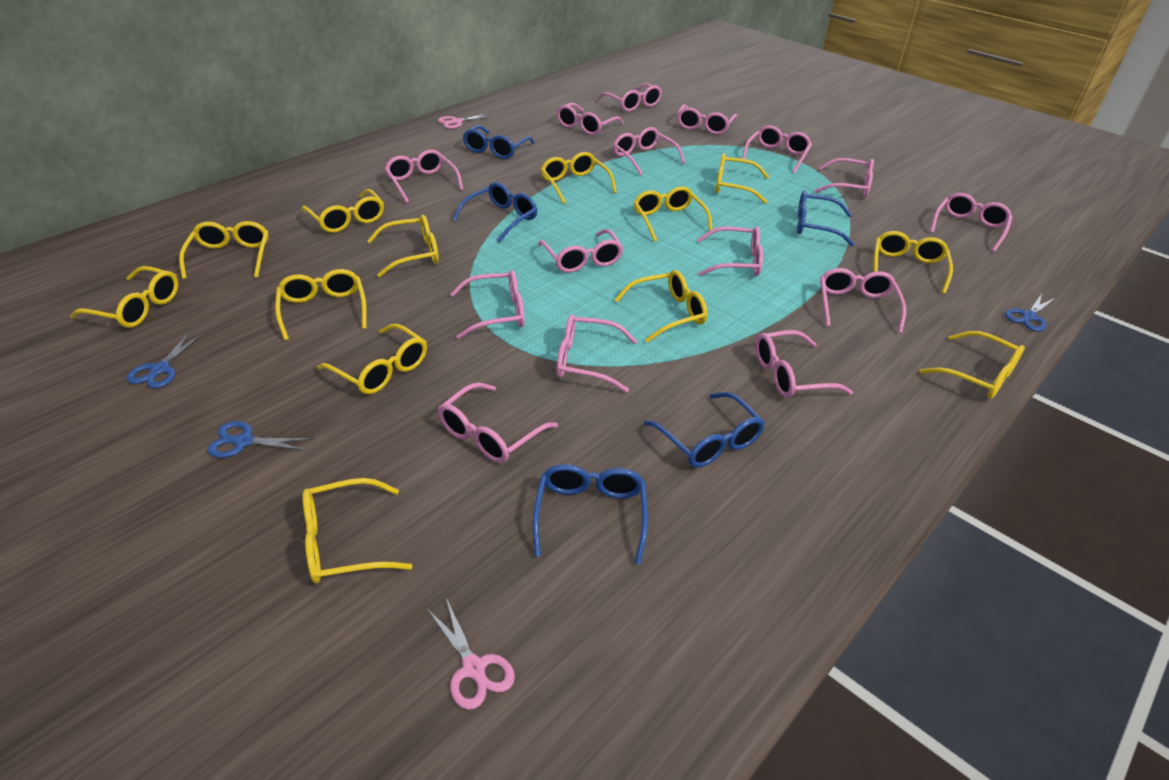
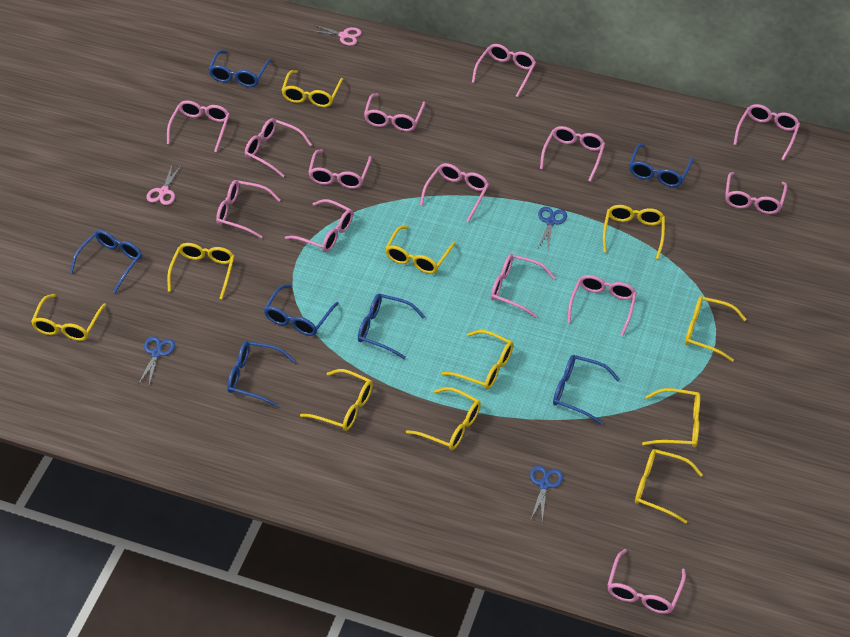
blue glasses: 5 -> 7
pink glasses: 15 -> 14
yellow glasses: 13 -> 11

